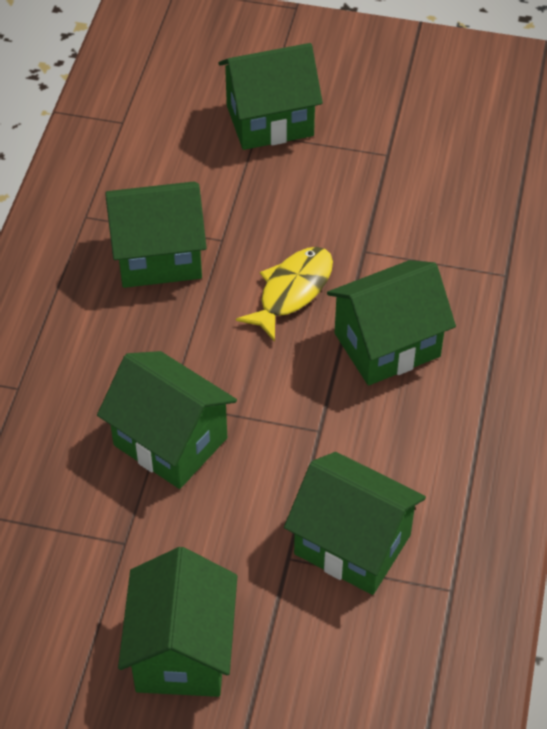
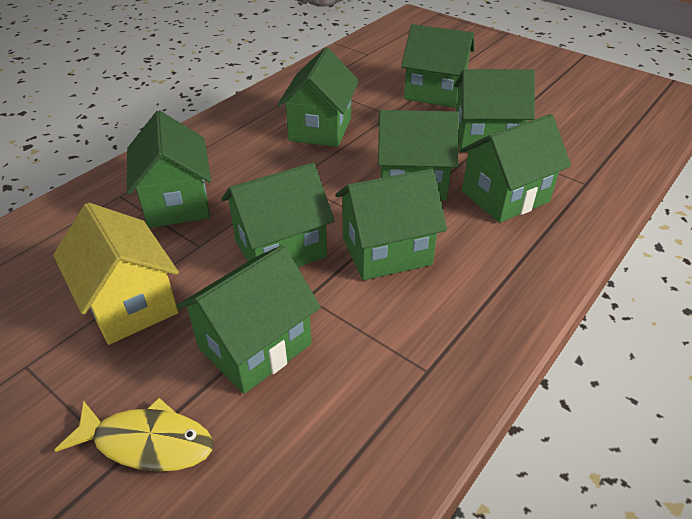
green house: 6 -> 9
yellow house: 0 -> 1

